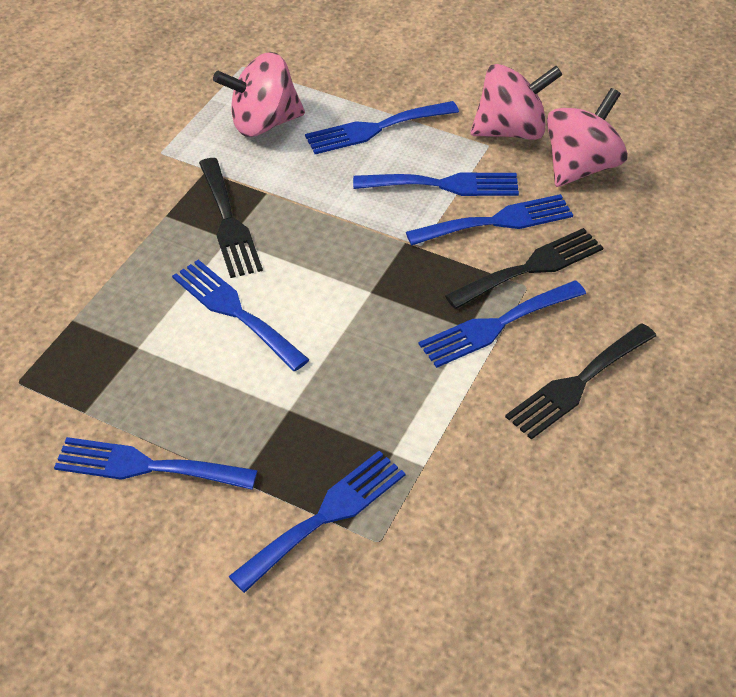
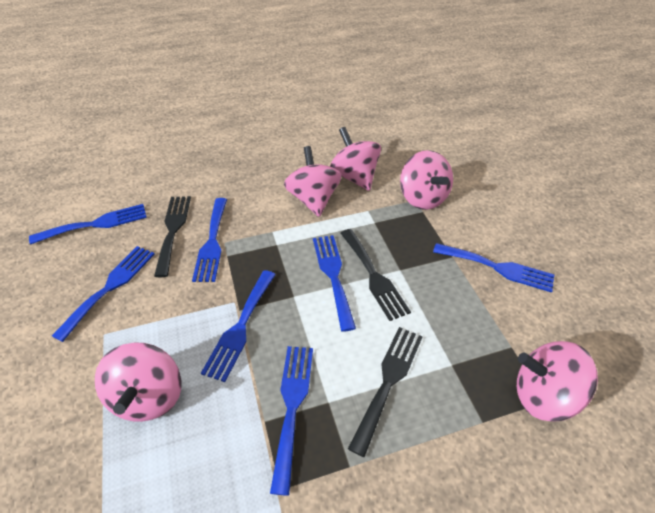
pink spinning top: 3 -> 5

